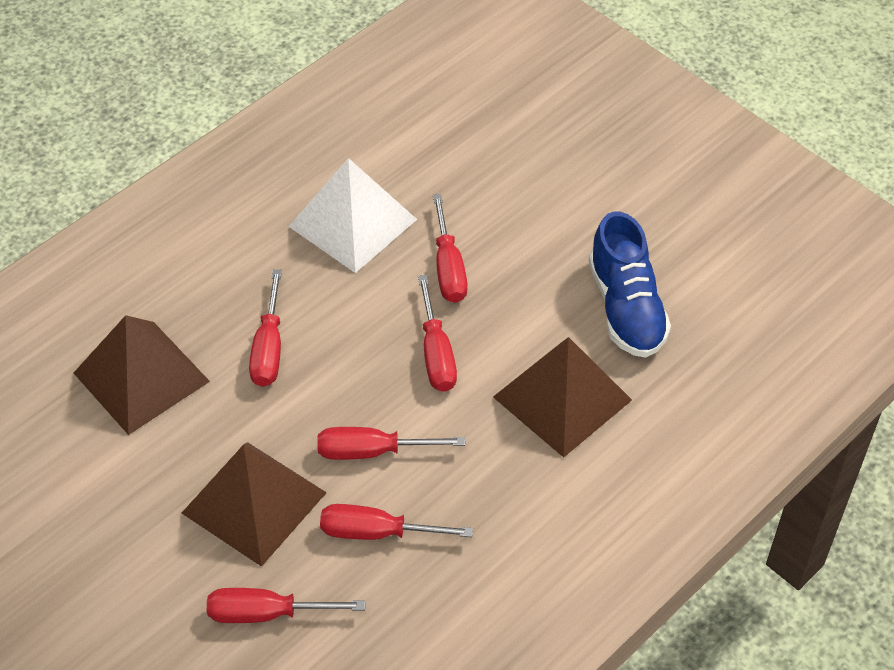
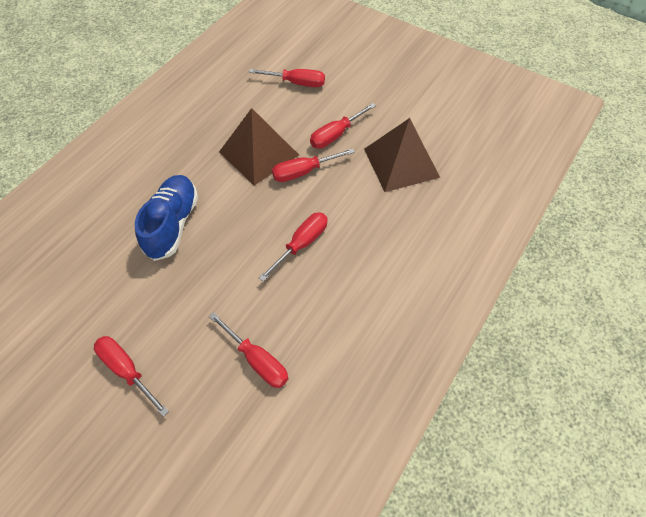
brown pyramid: 3 -> 2
white pyramid: 1 -> 0

